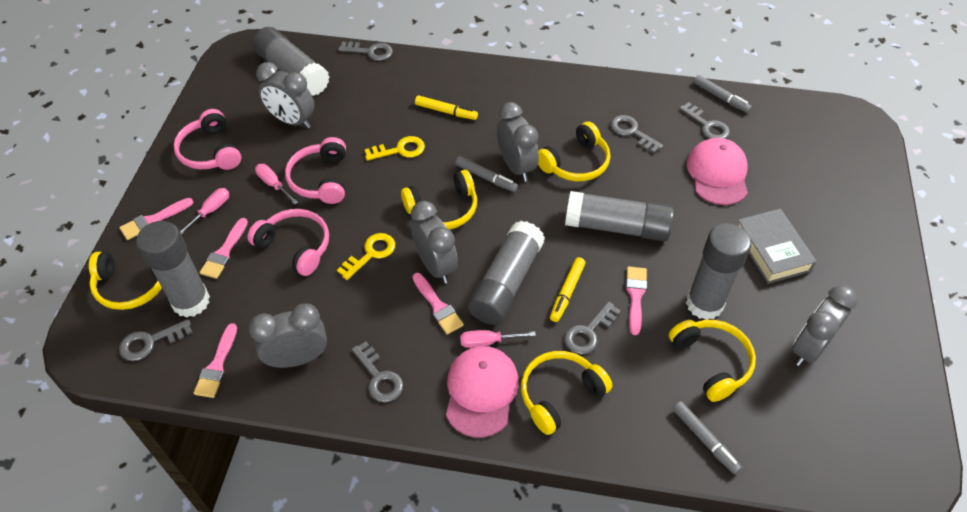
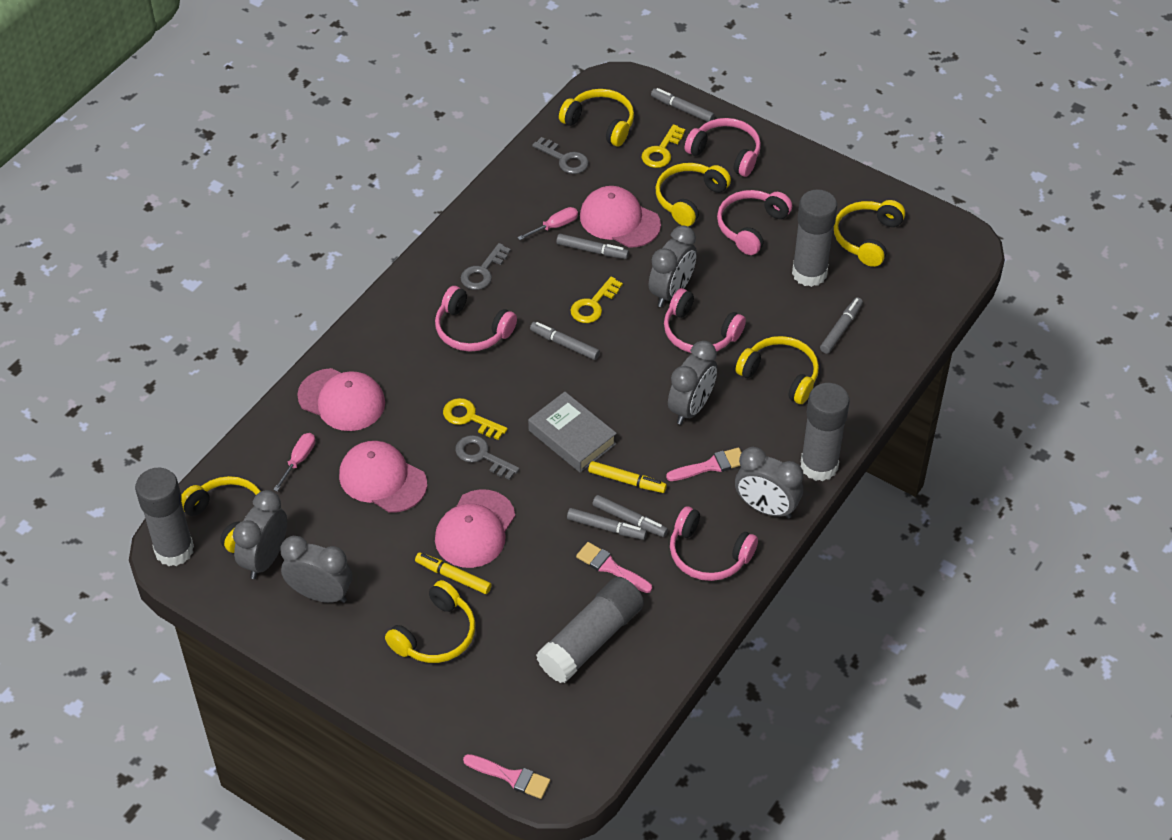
grey glue stick: 5 -> 4
grey key: 6 -> 3
grey marker: 3 -> 6
pink brush: 5 -> 3
pink cap: 2 -> 4
pink headphones: 3 -> 5
pink screwdriver: 3 -> 2
yellow headphones: 5 -> 6
yellow key: 2 -> 3

